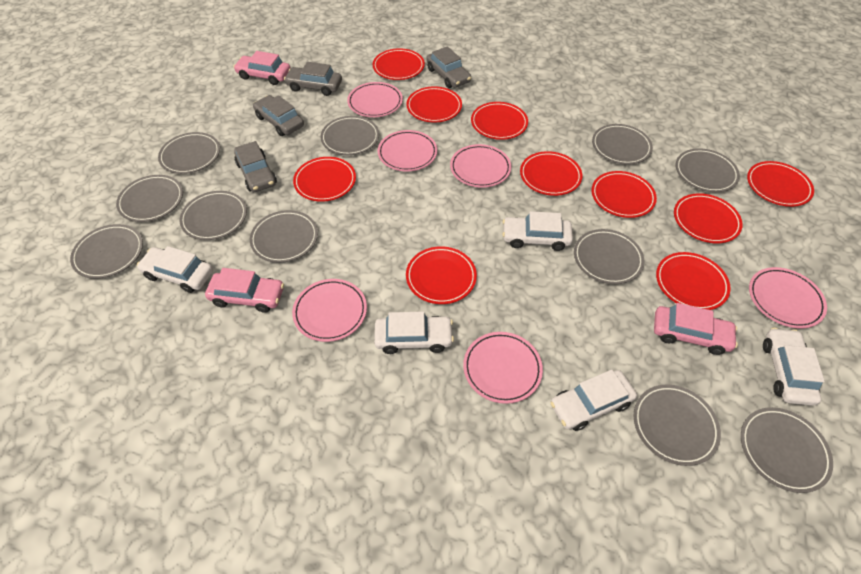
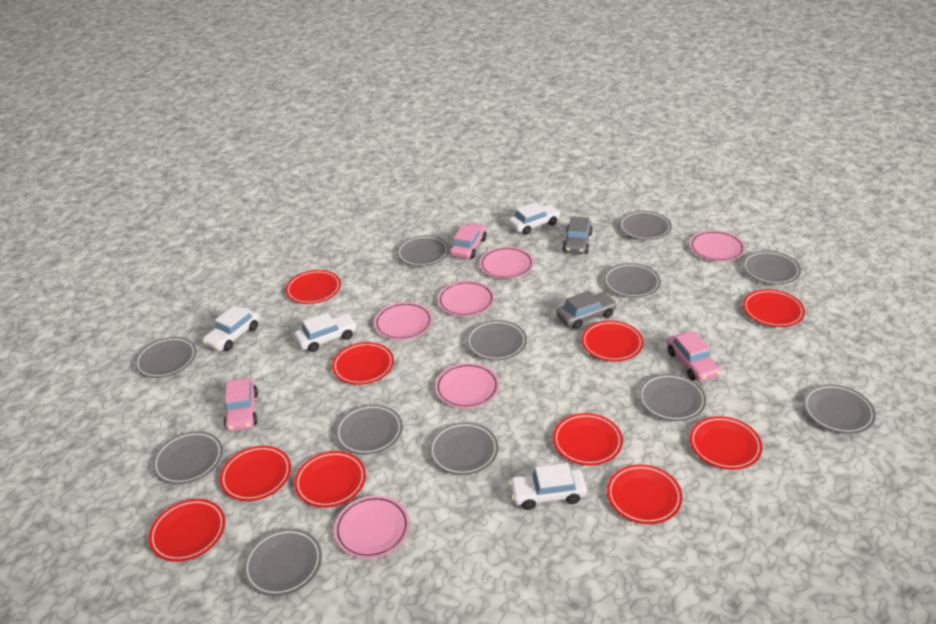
grey car: 4 -> 2
grey plate: 11 -> 12
white car: 5 -> 4

